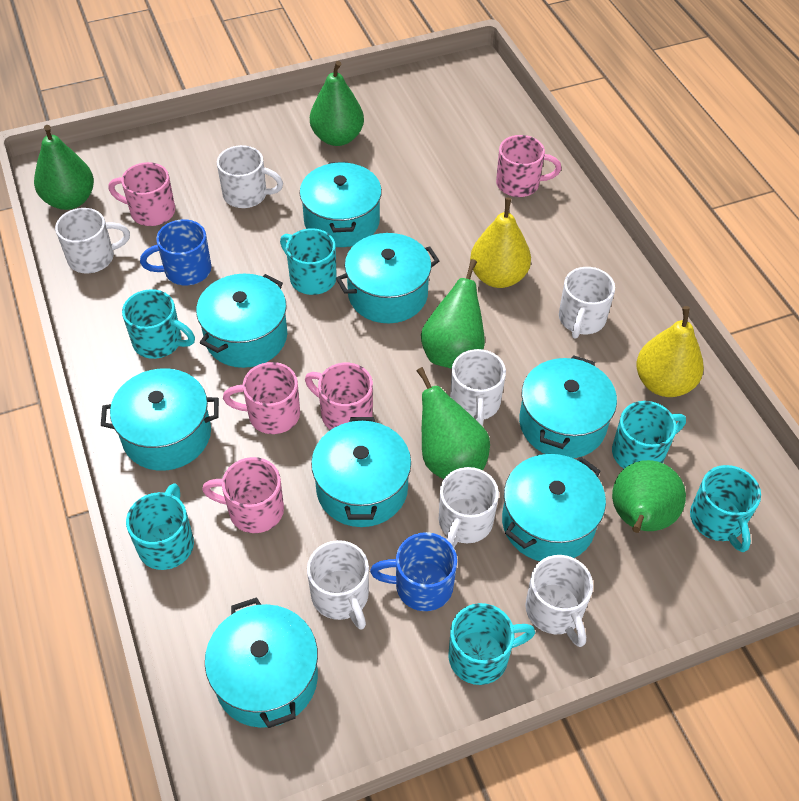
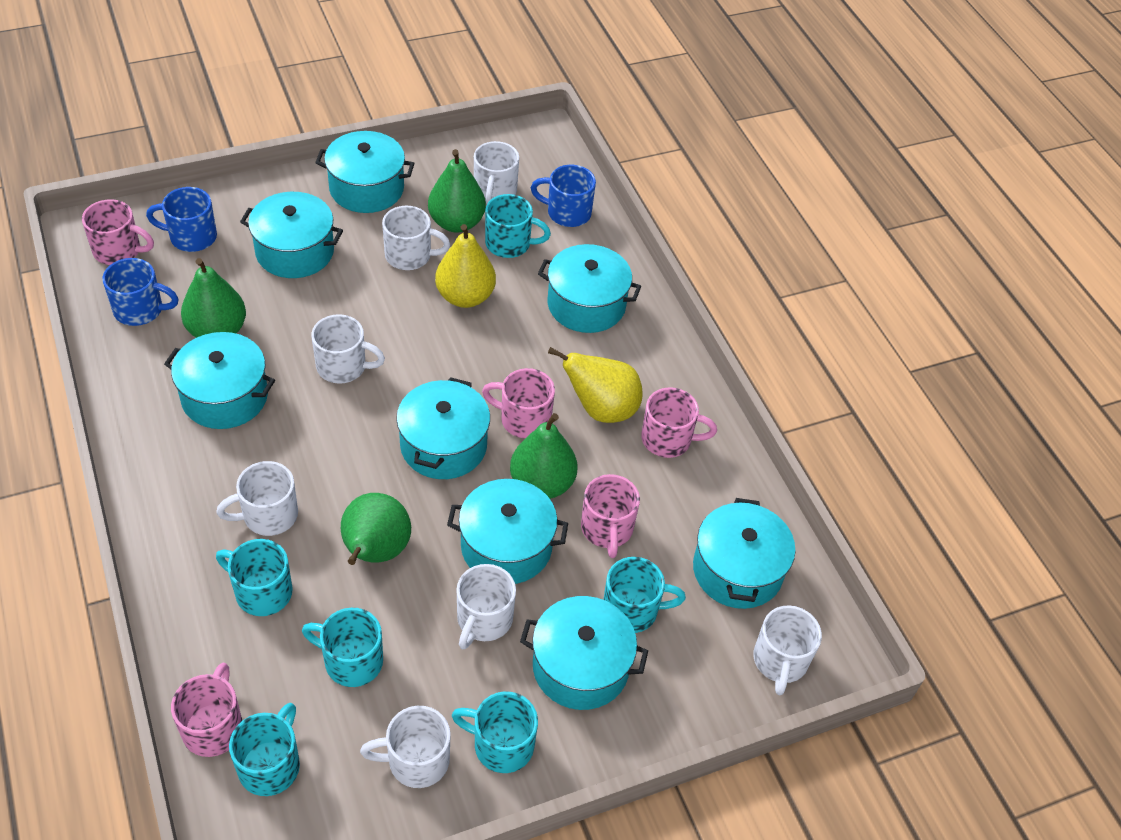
blue mug: 2 -> 3
green pear: 5 -> 4

